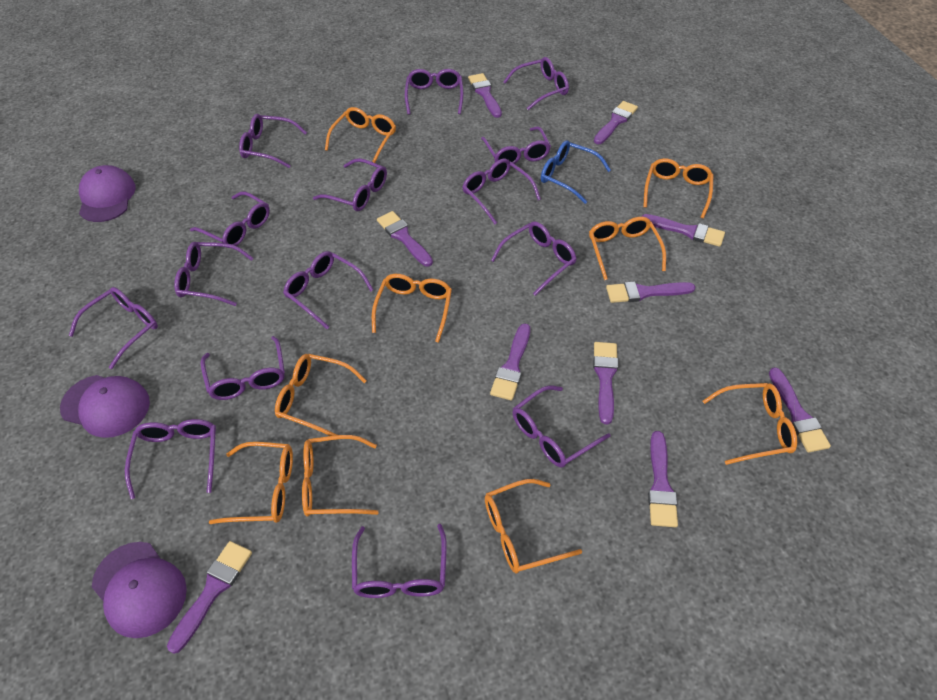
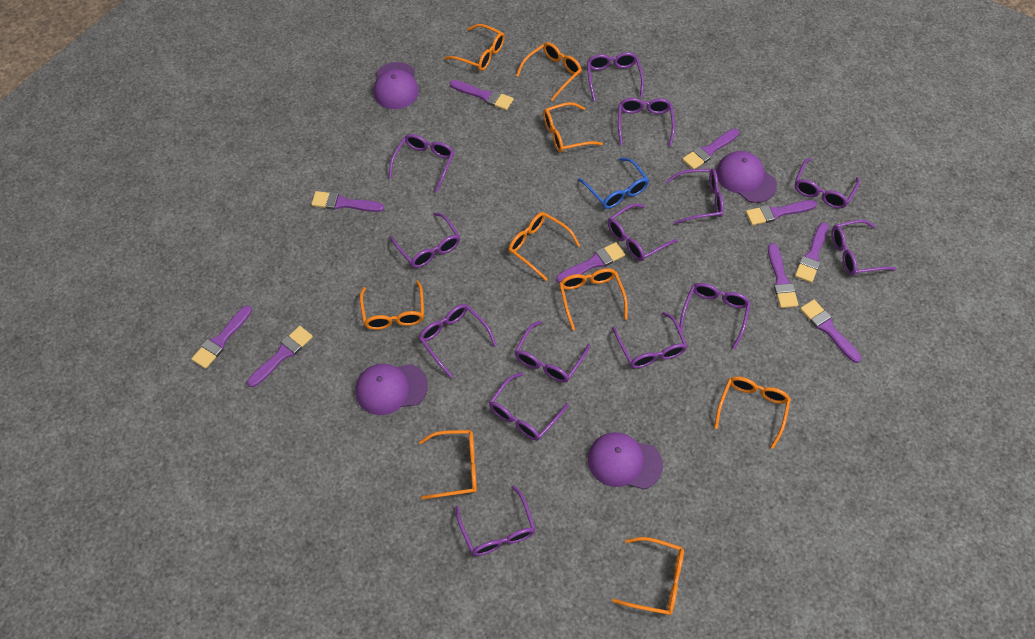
purple cap: 3 -> 4
purple glasses: 15 -> 14

